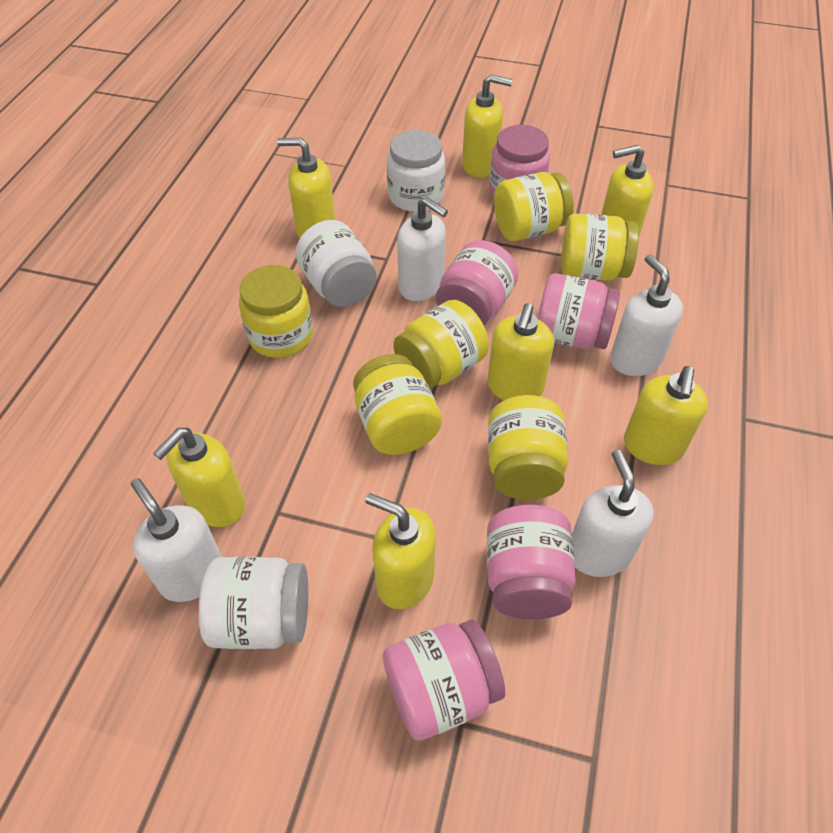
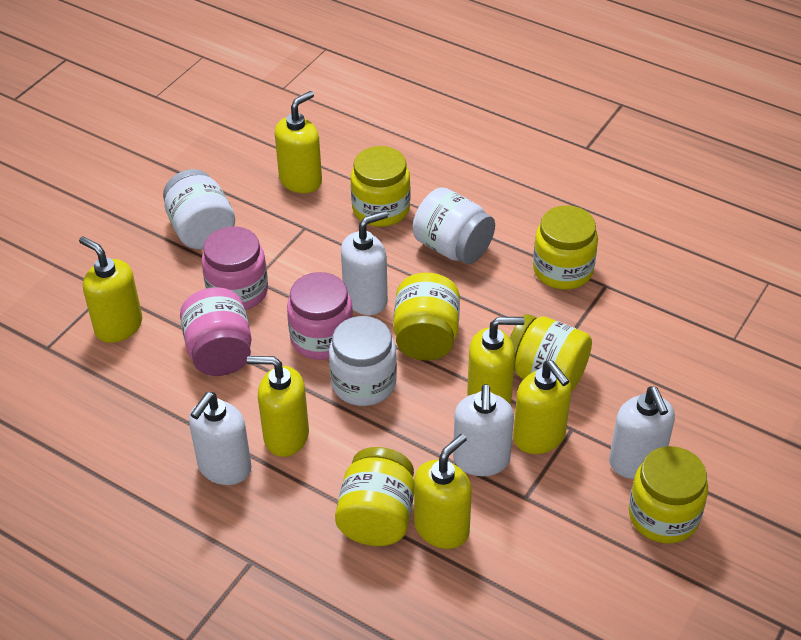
pink jar: 5 -> 3
yellow soap dispenser: 7 -> 6

